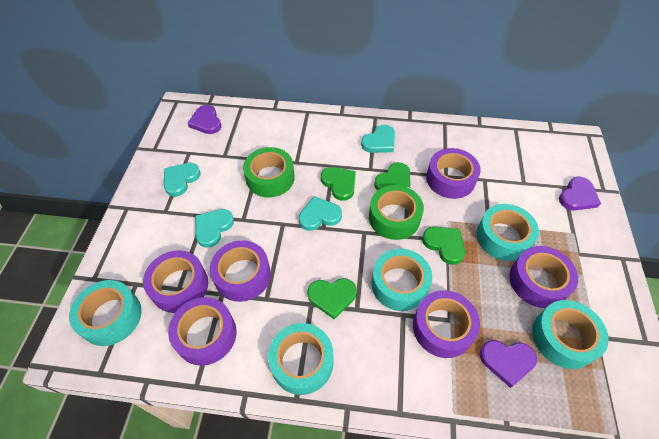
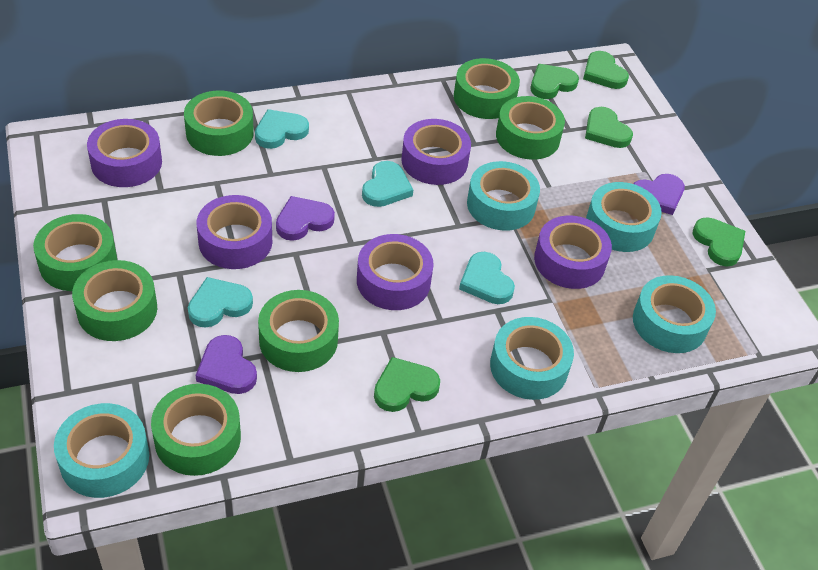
green heart: 4 -> 5
green tape: 2 -> 7
purple tape: 6 -> 5

